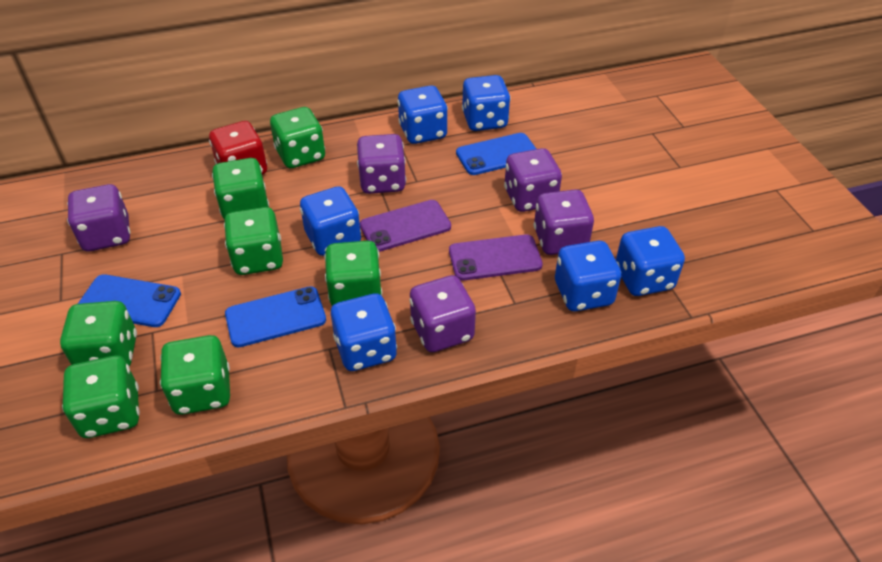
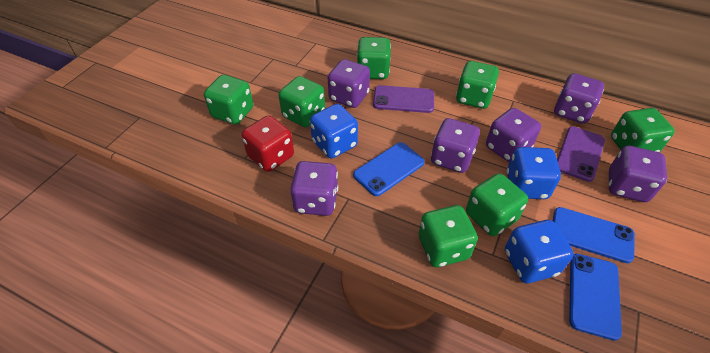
blue dice: 6 -> 3
purple dice: 5 -> 6

